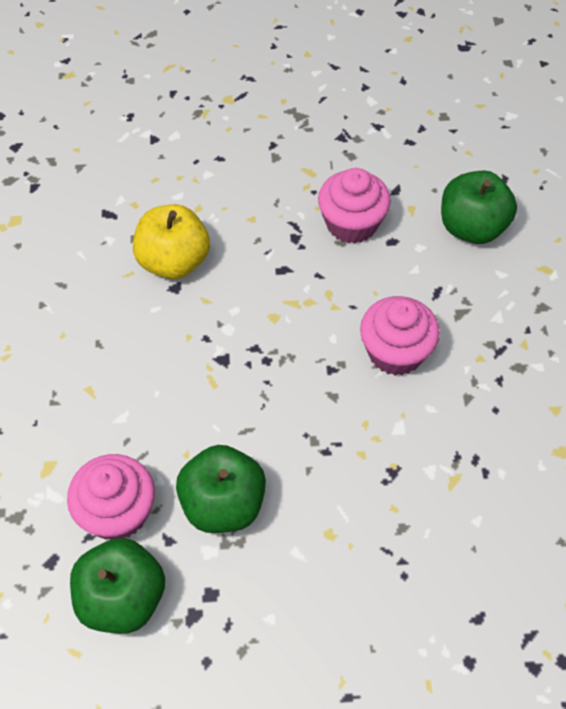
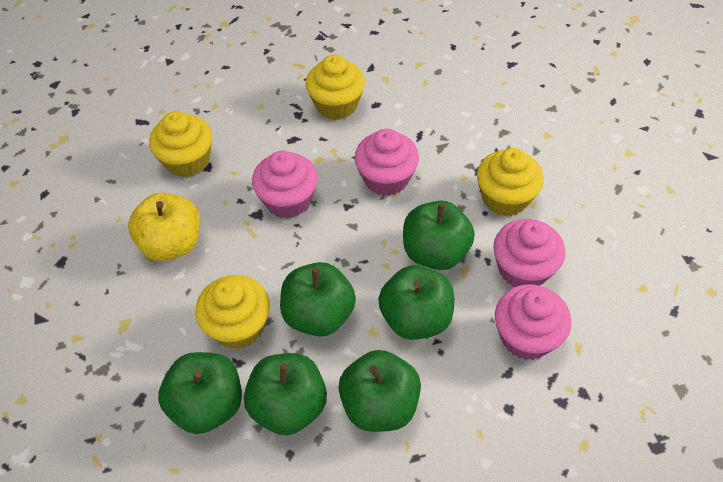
green apple: 3 -> 6
pink cupcake: 3 -> 4
yellow cupcake: 0 -> 4

